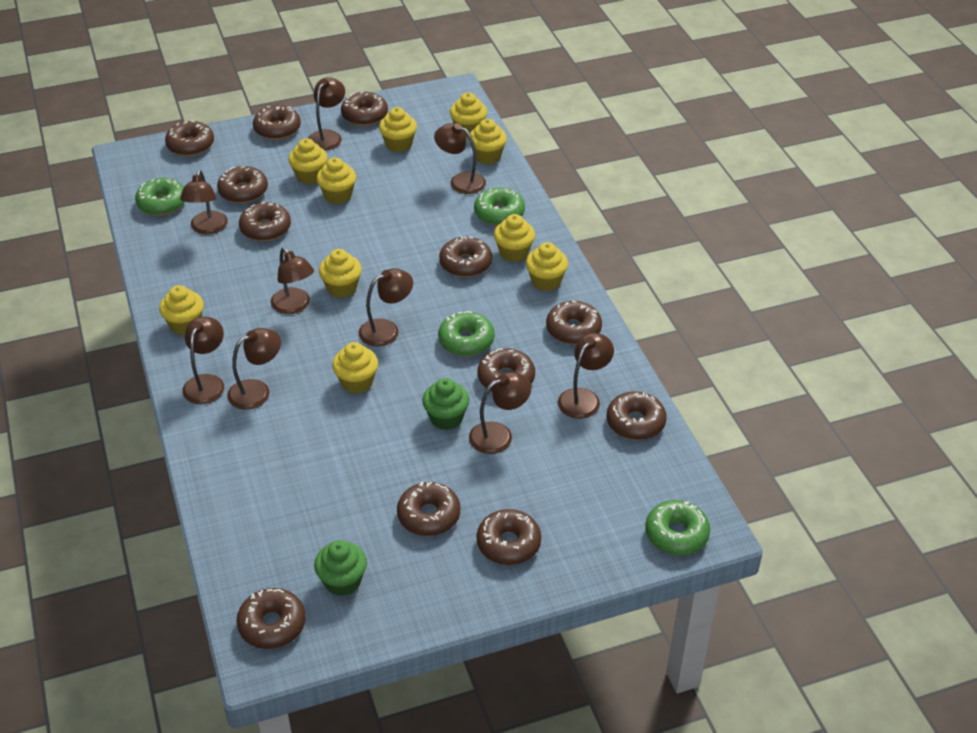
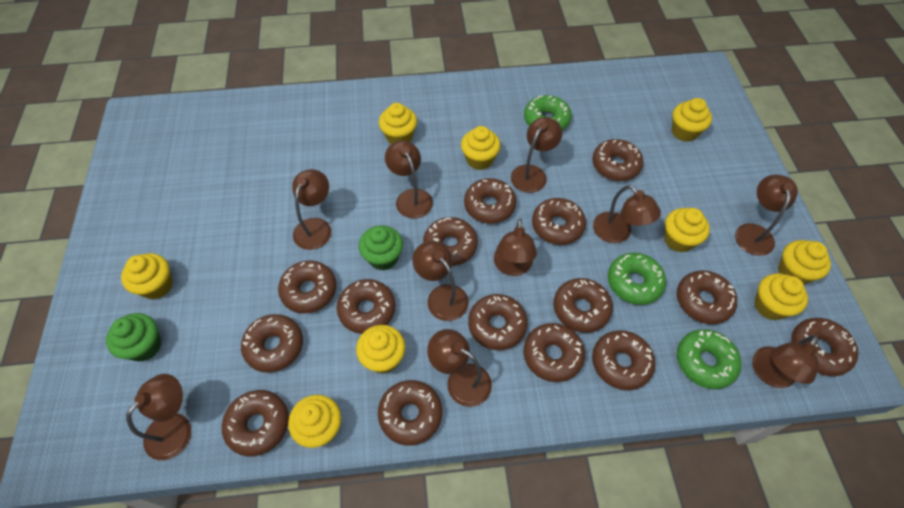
brown donut: 12 -> 15
brown lamp: 9 -> 10
green donut: 4 -> 3
yellow cupcake: 10 -> 9

